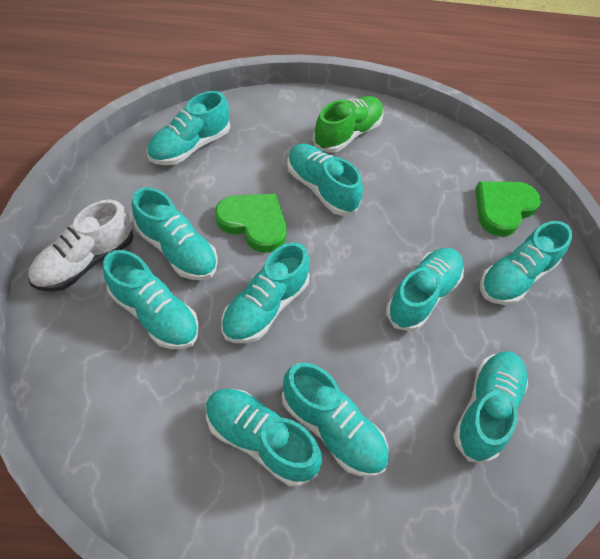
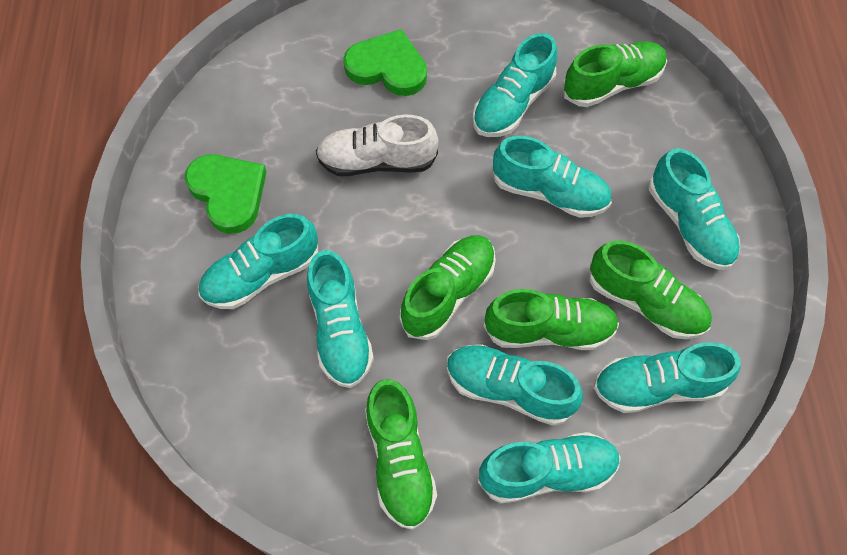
green shoe: 1 -> 5
turquoise shoe: 10 -> 8

